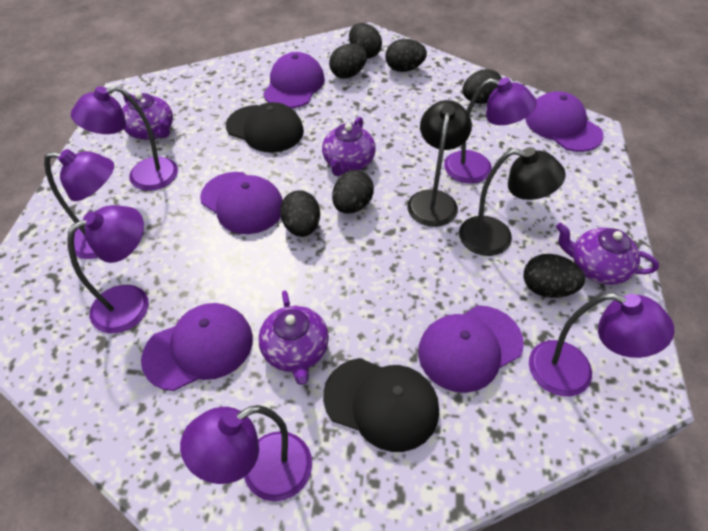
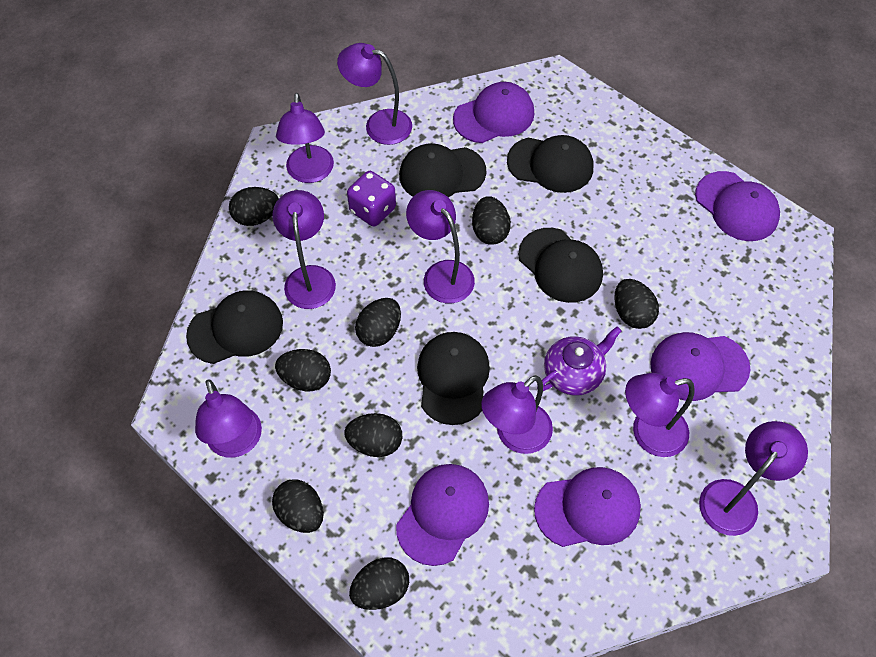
black cap: 2 -> 5
black egg: 7 -> 8
black lamp: 2 -> 0
purple dice: 0 -> 1
purple lamp: 6 -> 8
purple teapot: 4 -> 1

